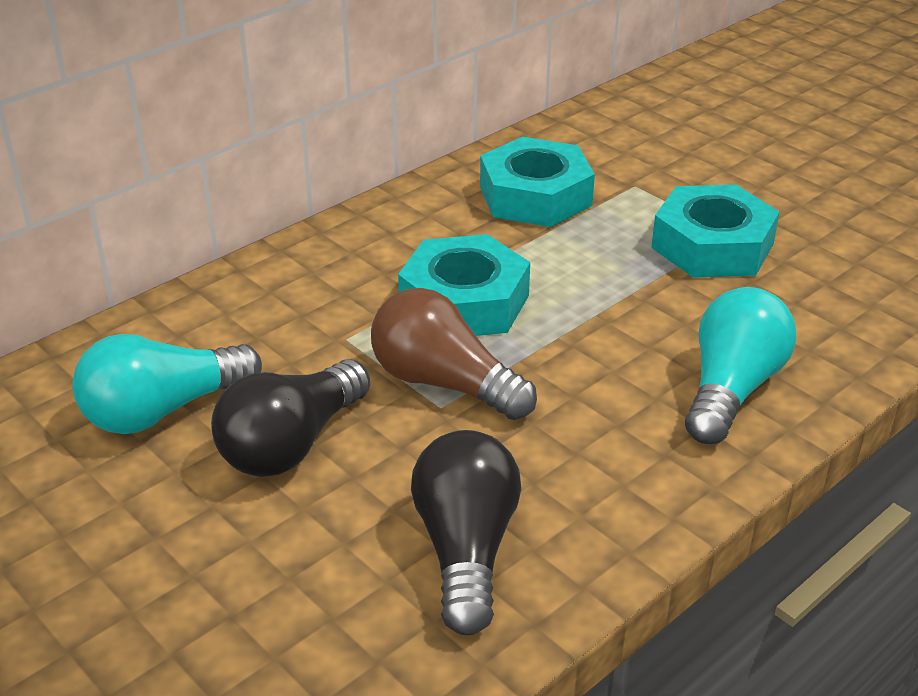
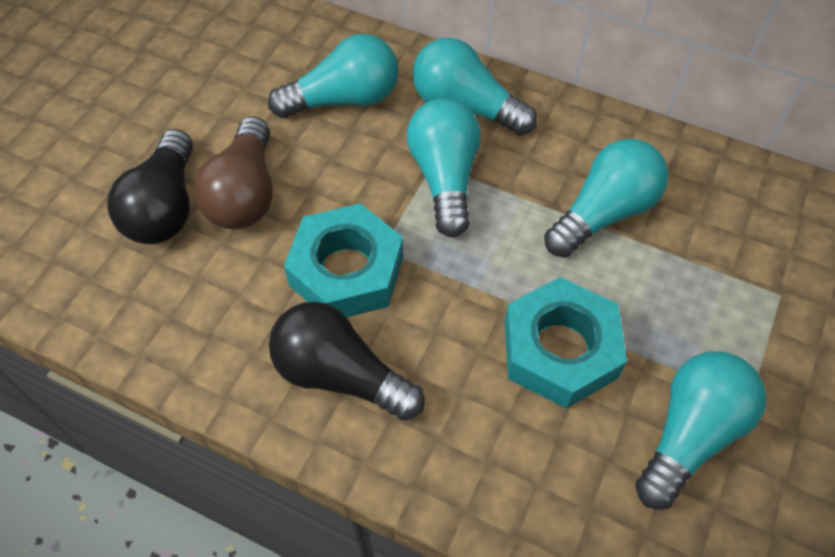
turquoise light bulb: 2 -> 5
turquoise nut: 3 -> 2

